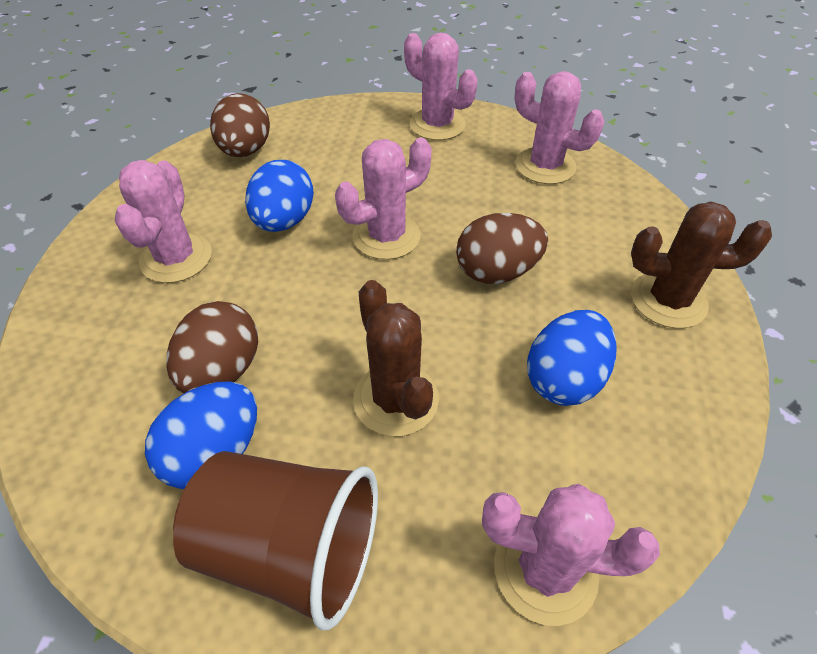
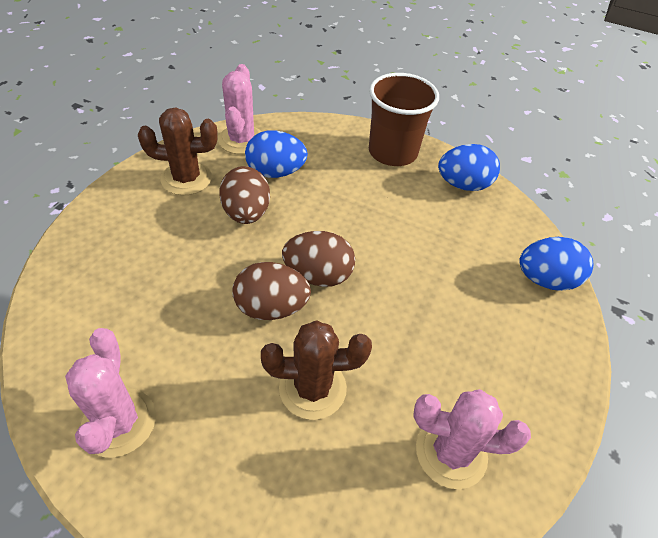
pink cactus: 5 -> 3

